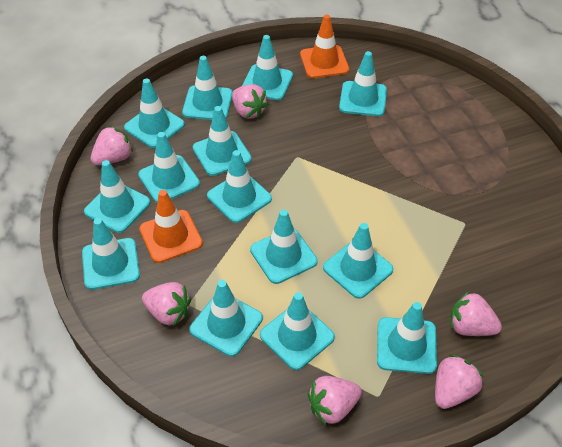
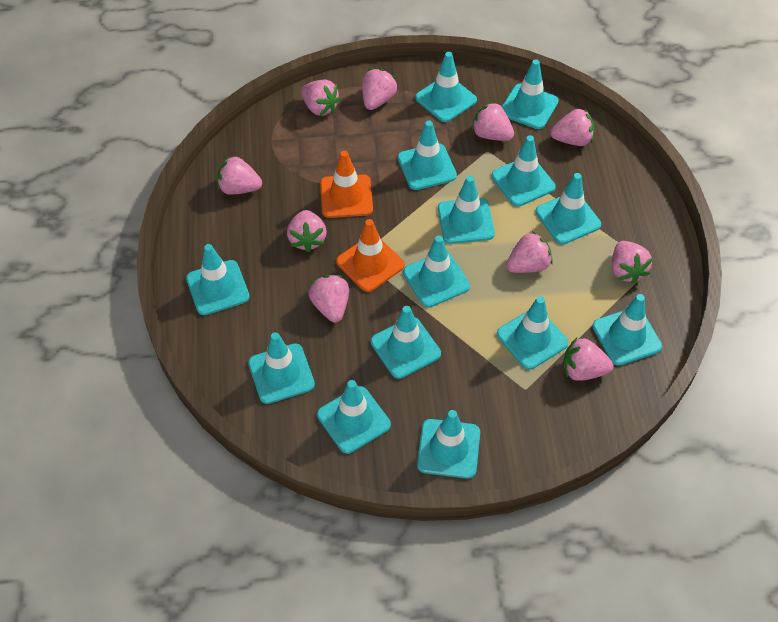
pink strawberry: 6 -> 10

